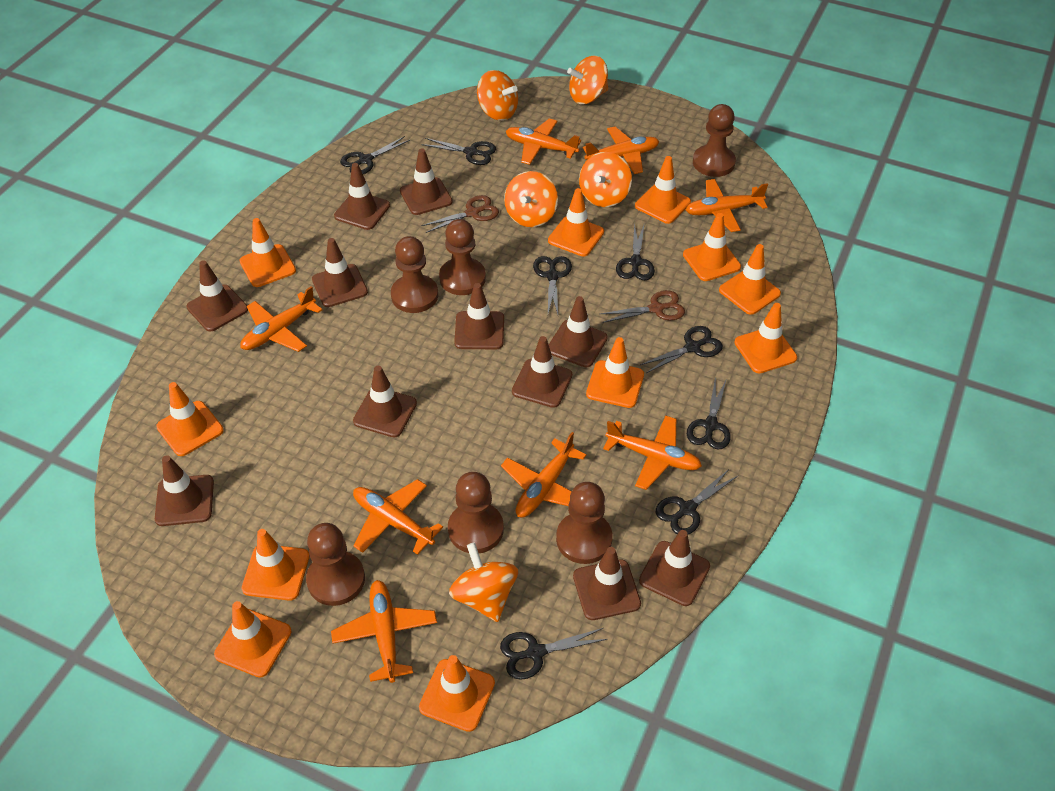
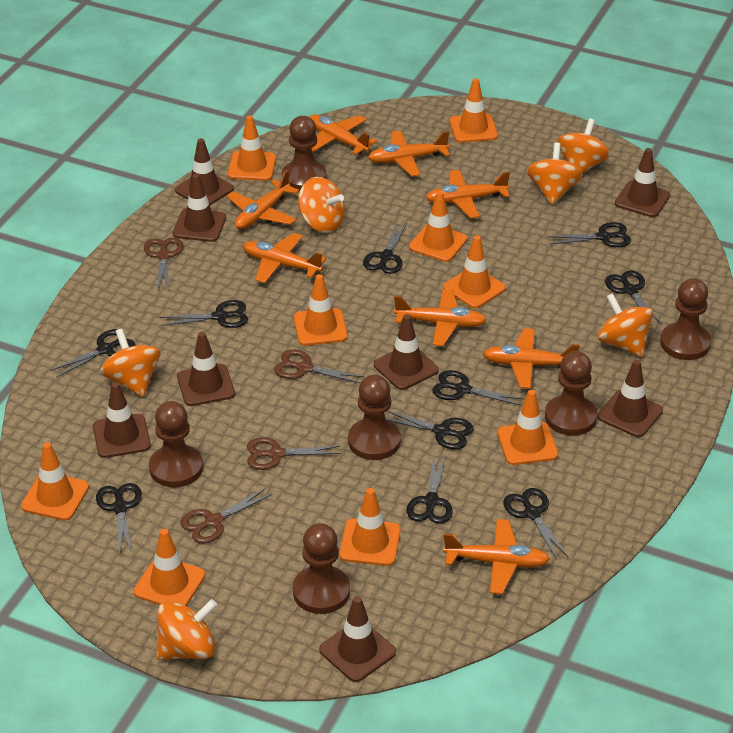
black scissors: 8 -> 10
brown scissors: 2 -> 4
brown traffic cone: 11 -> 8
orange spinning top: 5 -> 6
orange traffic cone: 11 -> 9

